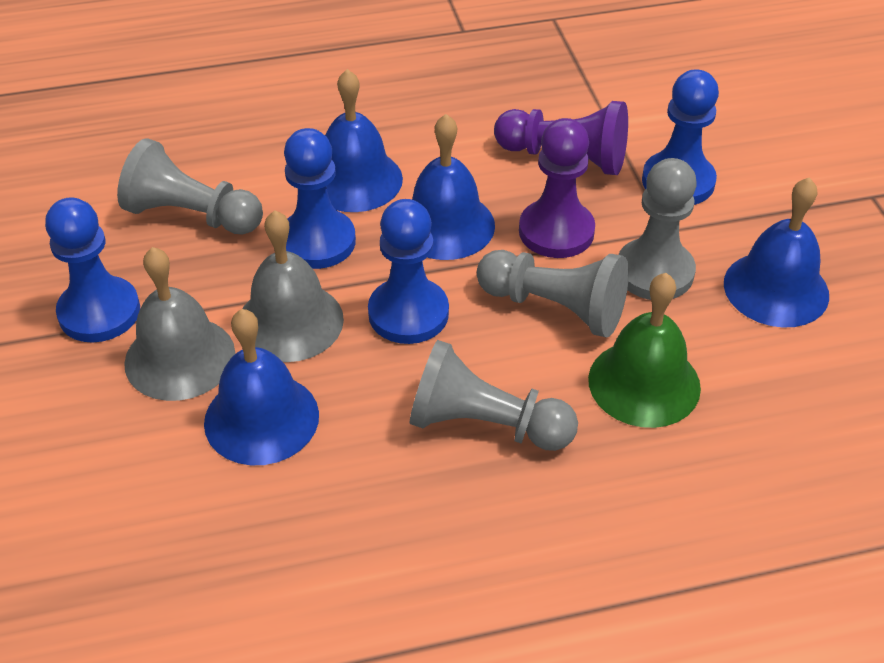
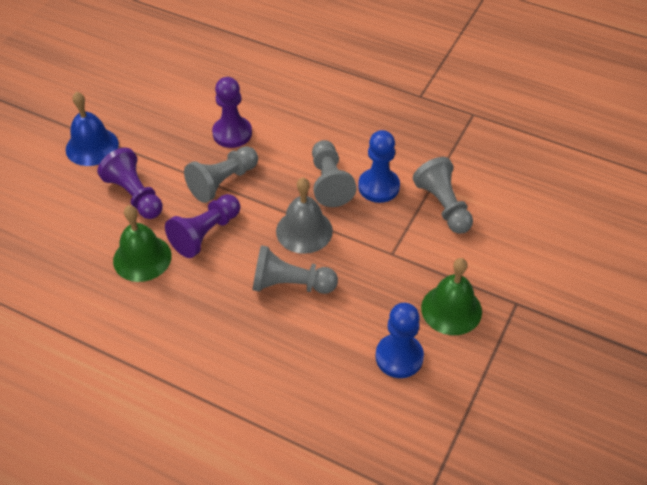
blue bell: 4 -> 1
blue pawn: 4 -> 2
green bell: 1 -> 2
grey bell: 2 -> 1
purple pawn: 2 -> 3

